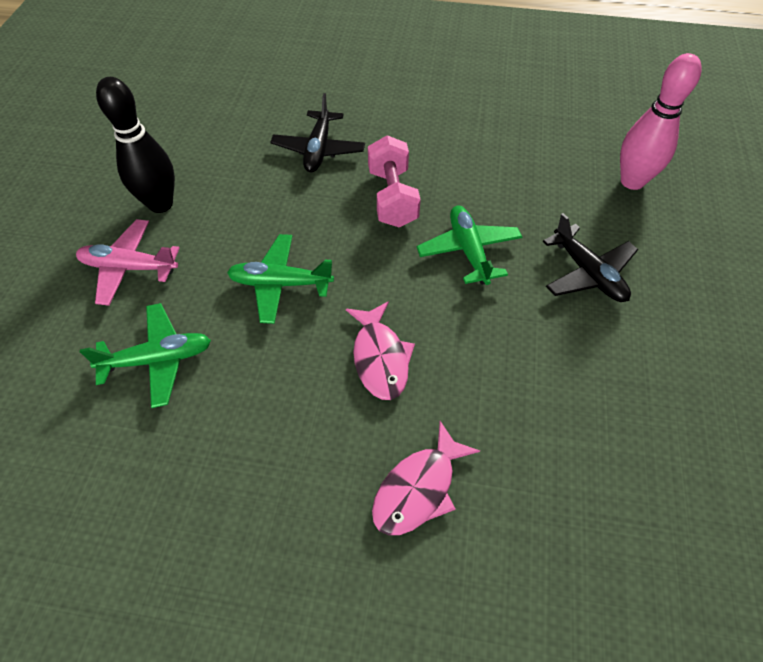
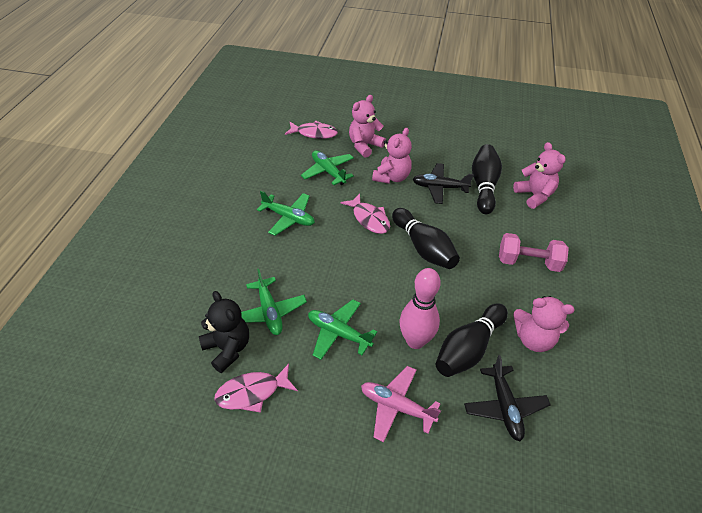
black bowling pin: 1 -> 3
black teddy bear: 0 -> 1
green plane: 3 -> 4
pink fish: 2 -> 3
pink teddy bear: 0 -> 4

